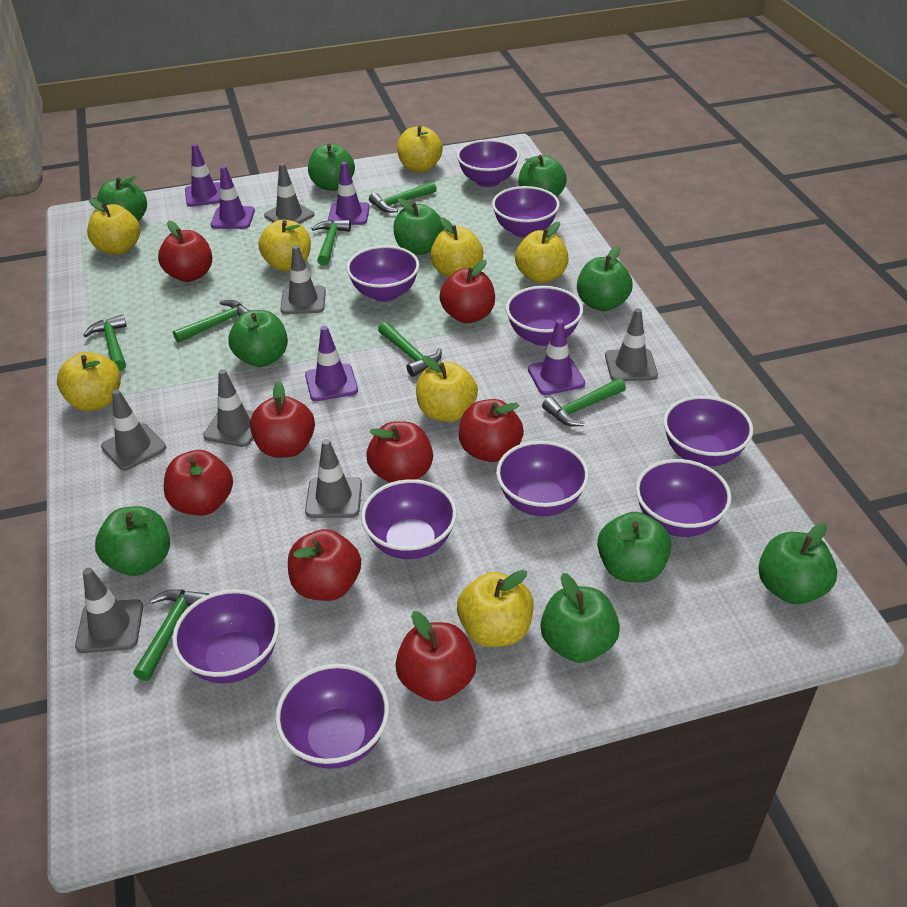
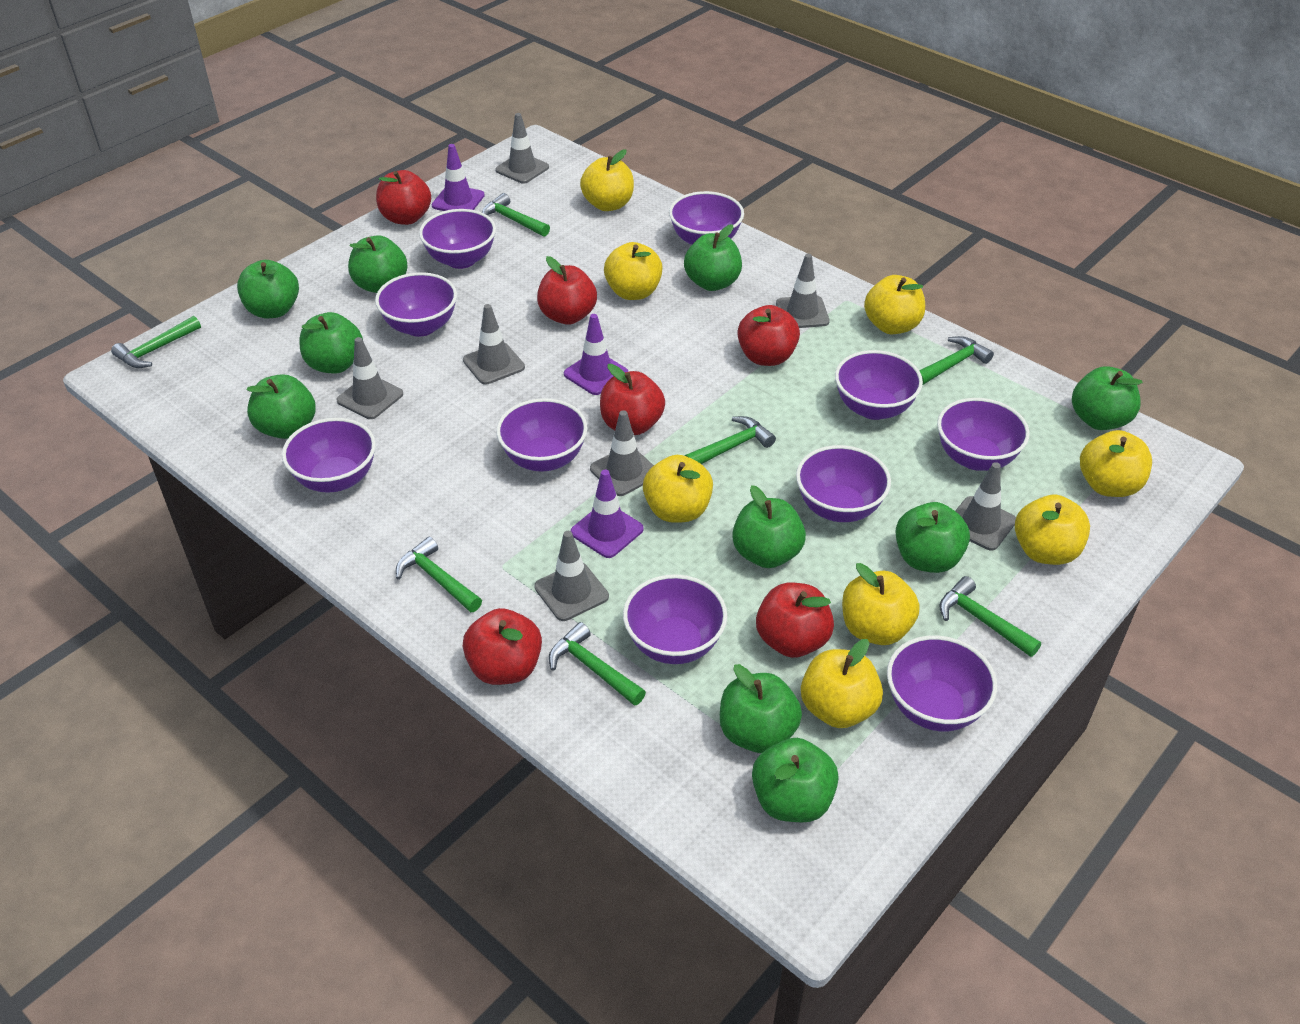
purple traffic cone: 5 -> 3
red apple: 8 -> 6

